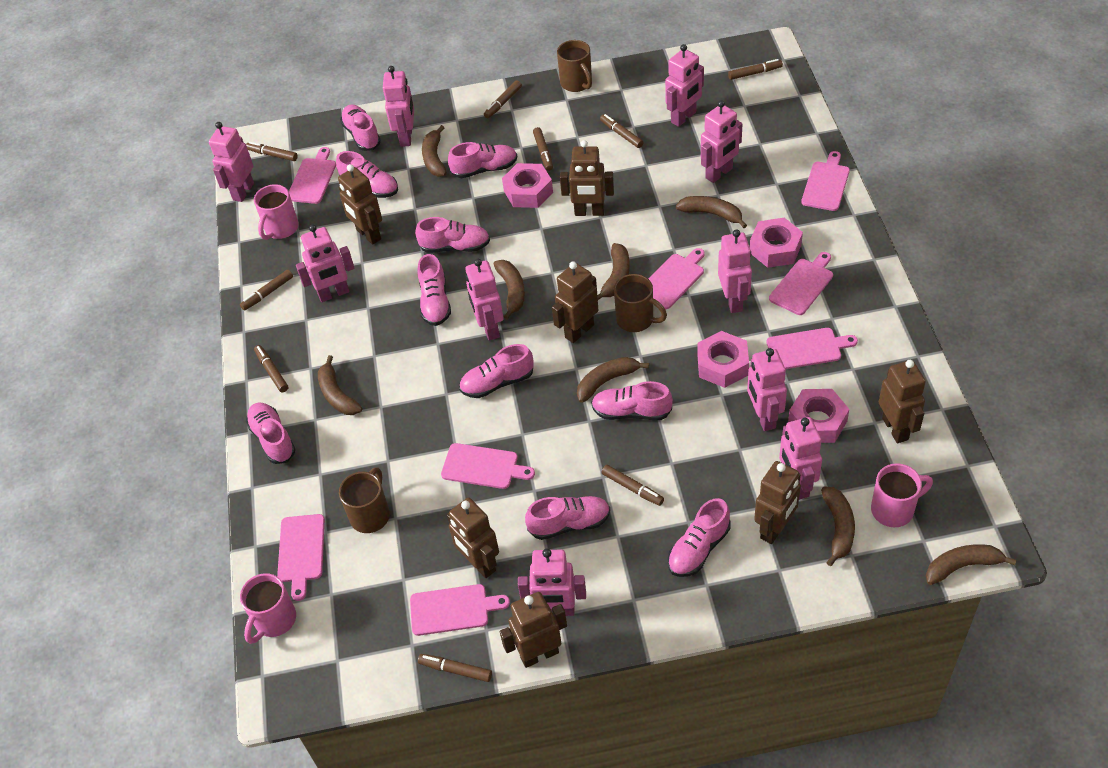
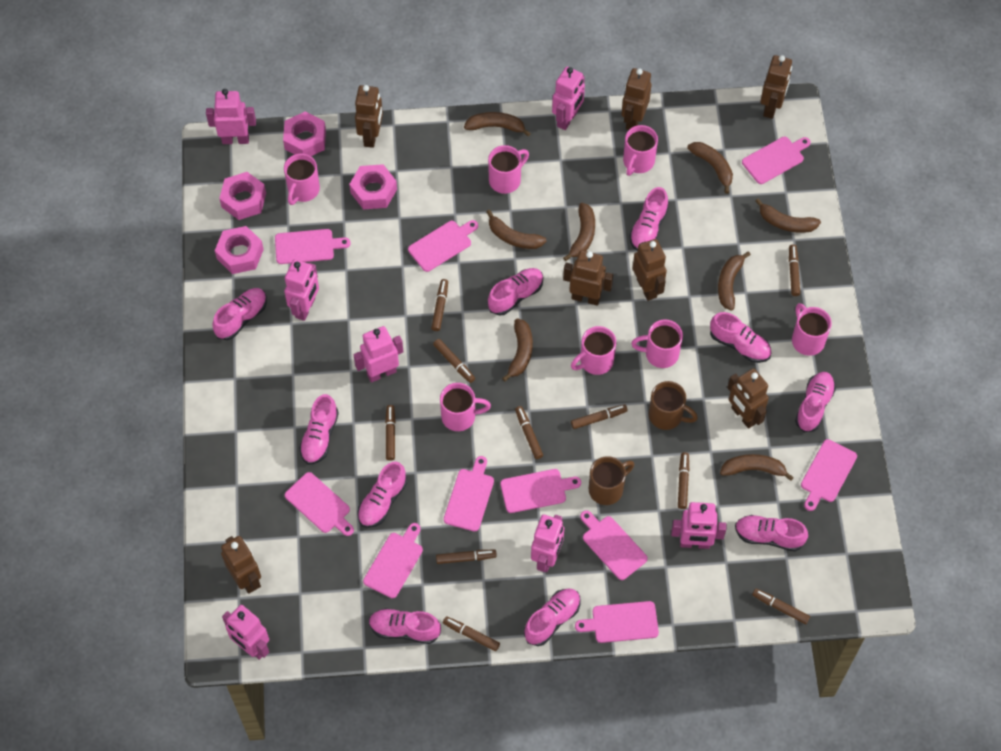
brown marker: 9 -> 10
brown mug: 3 -> 2
pink cutting board: 8 -> 10
pink mug: 3 -> 7
pink robot: 10 -> 7

